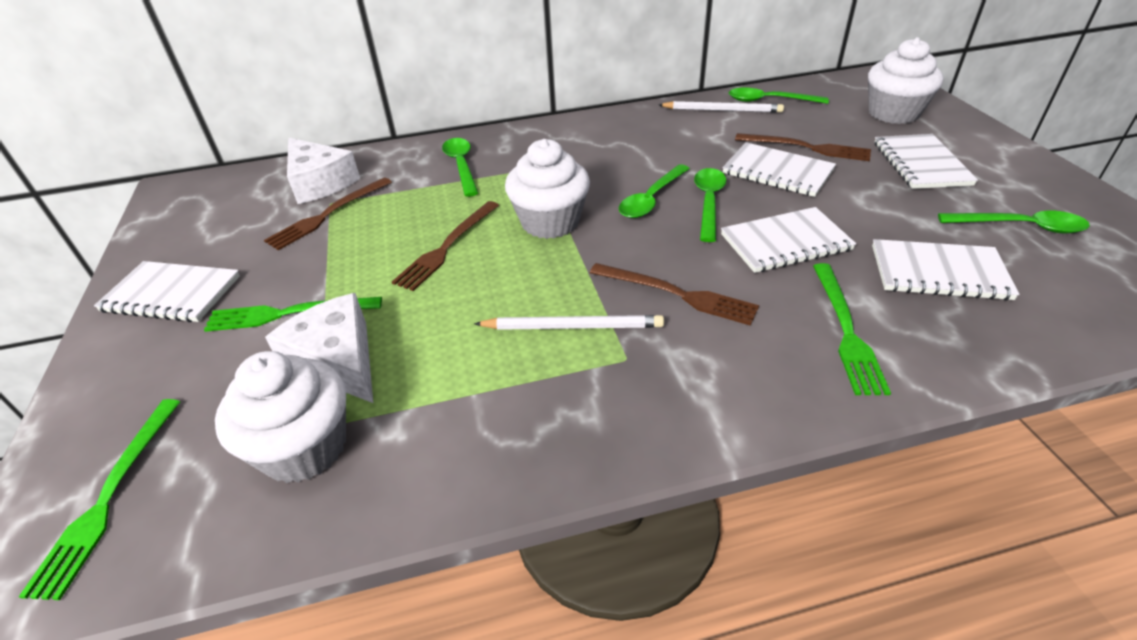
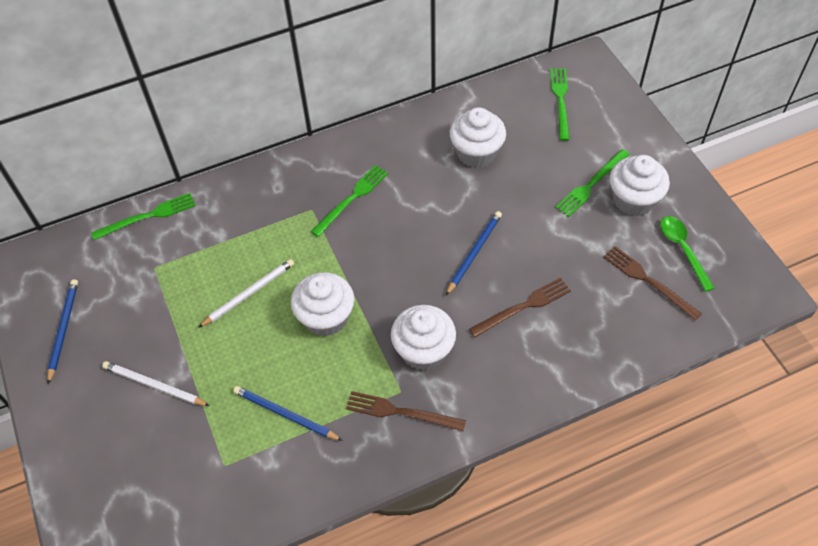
blue pencil: 0 -> 3
brown fork: 4 -> 3
green fork: 3 -> 4
green spoon: 5 -> 1
white cheese: 2 -> 0
white cupcake: 3 -> 4
white notebook: 5 -> 0

